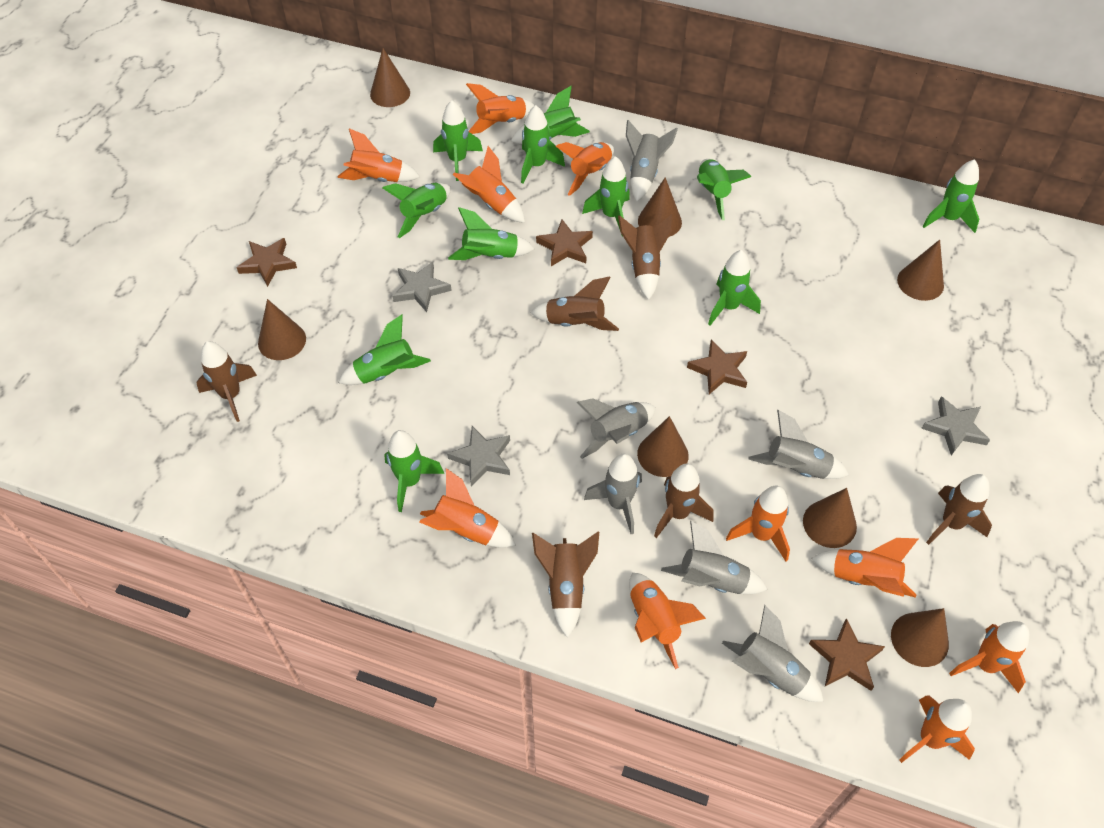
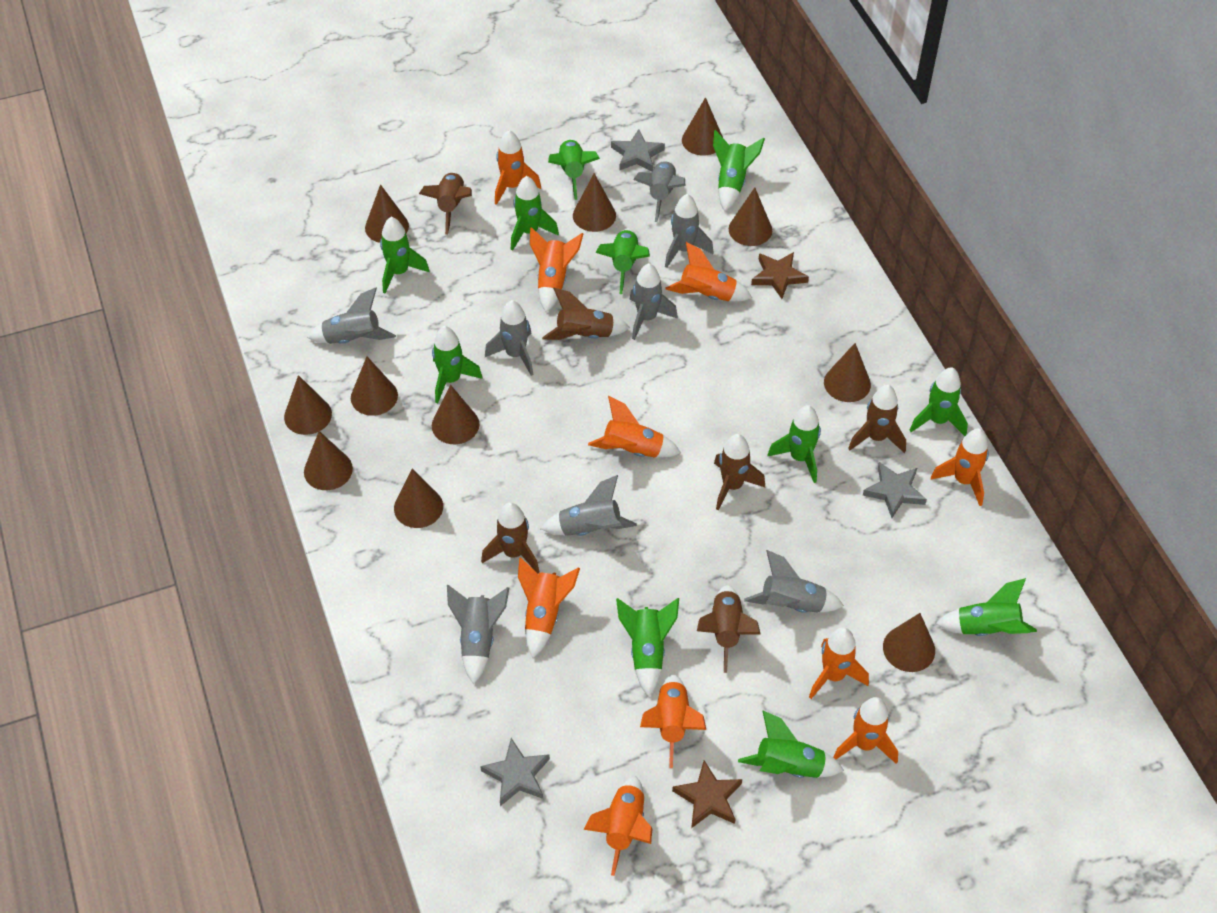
brown cone: 7 -> 11
brown star: 4 -> 2
grey rocket: 6 -> 8

